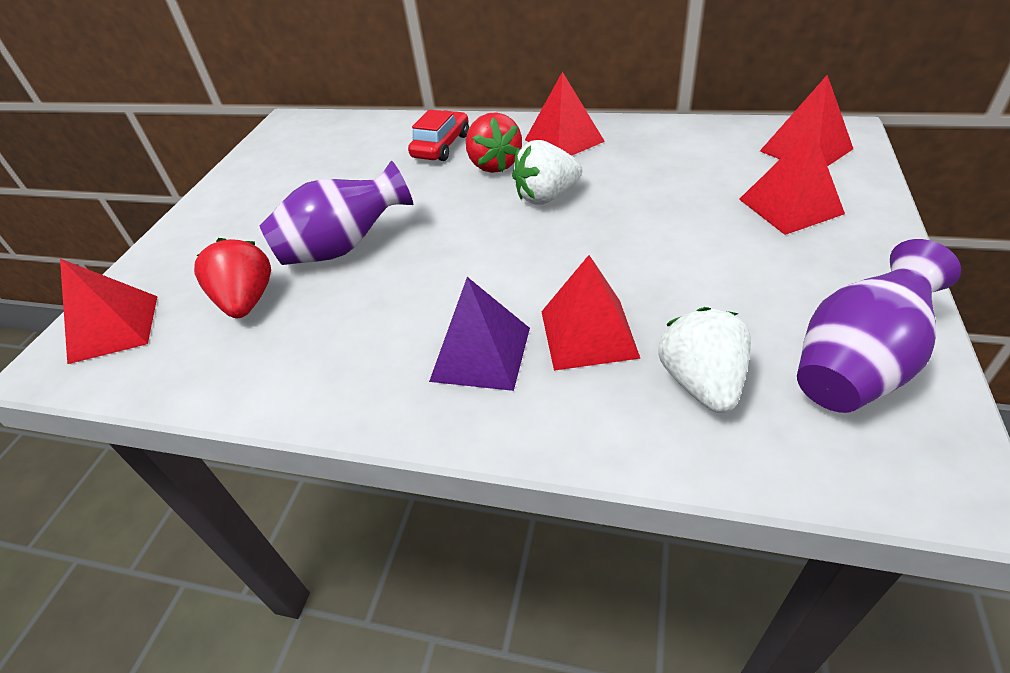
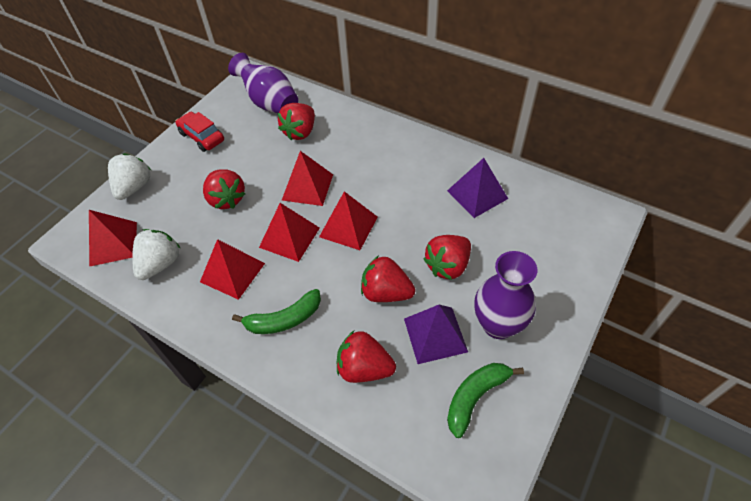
green banana: 0 -> 2
purple pyramid: 1 -> 2
red strawberry: 2 -> 5

